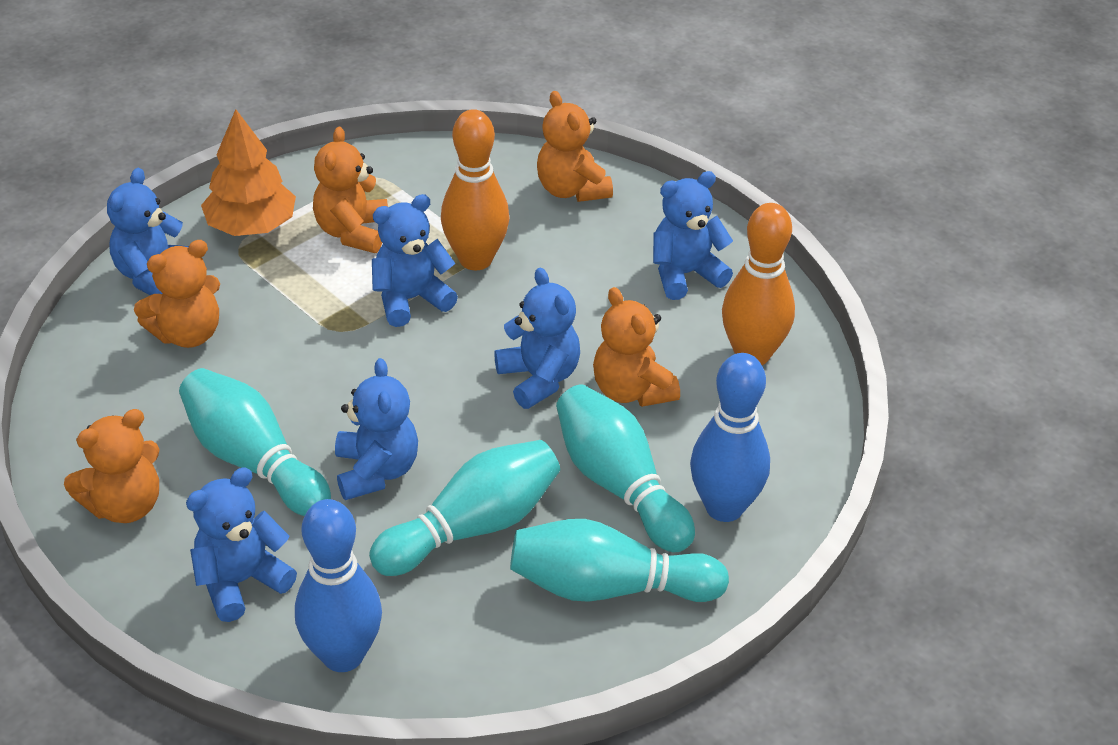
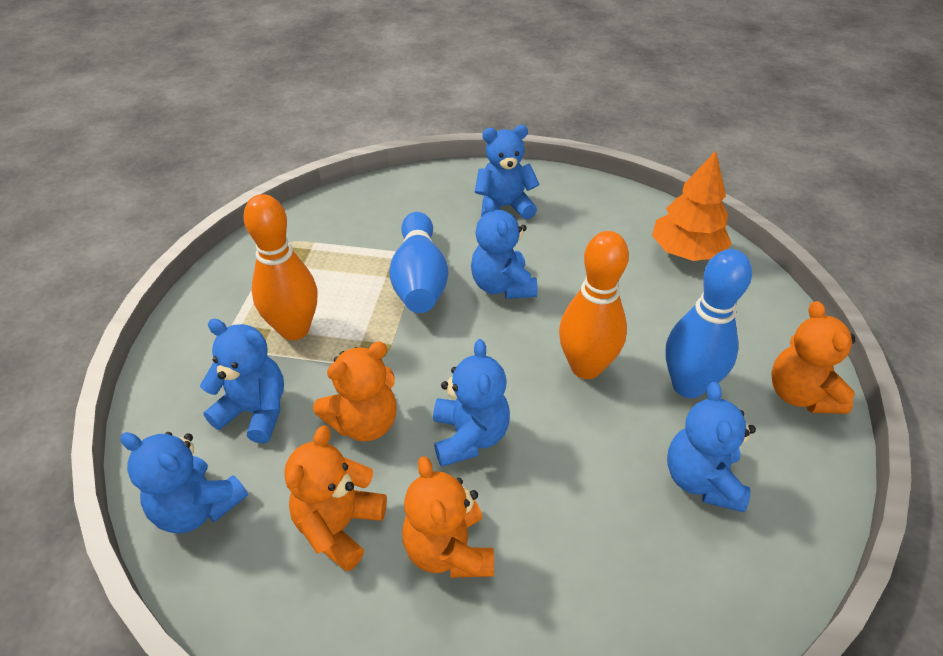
orange teddy bear: 5 -> 4
turquoise bowling pin: 4 -> 0

